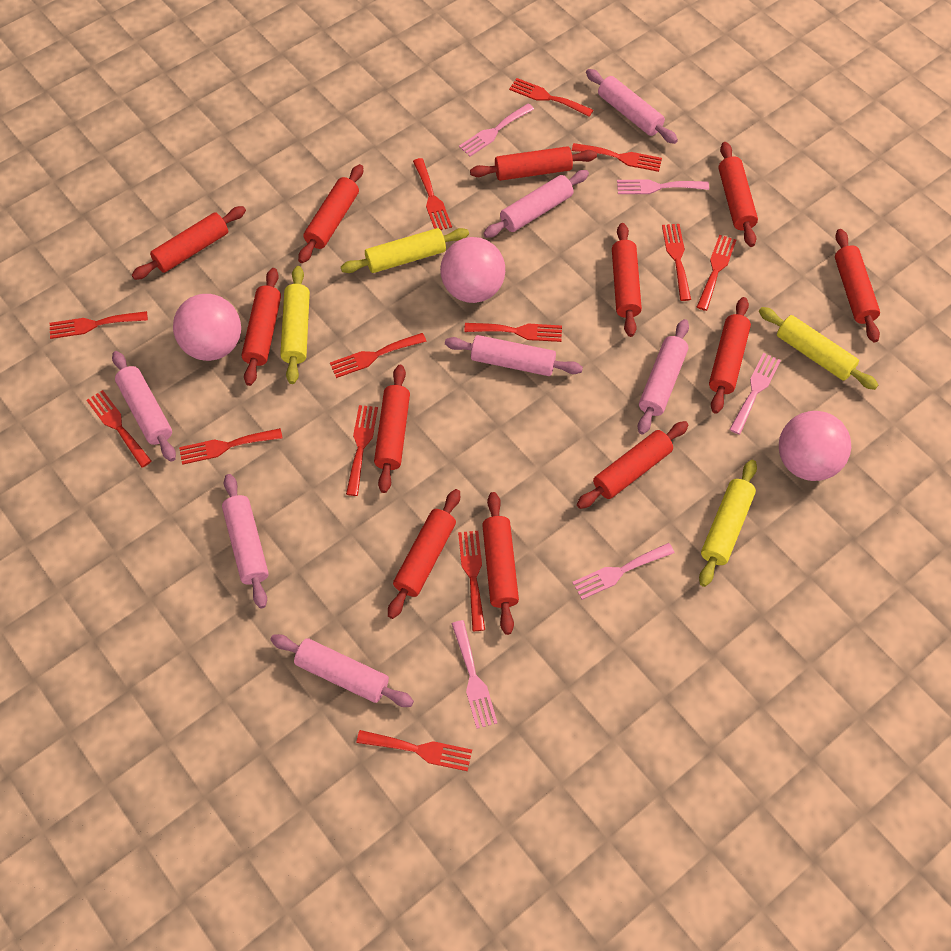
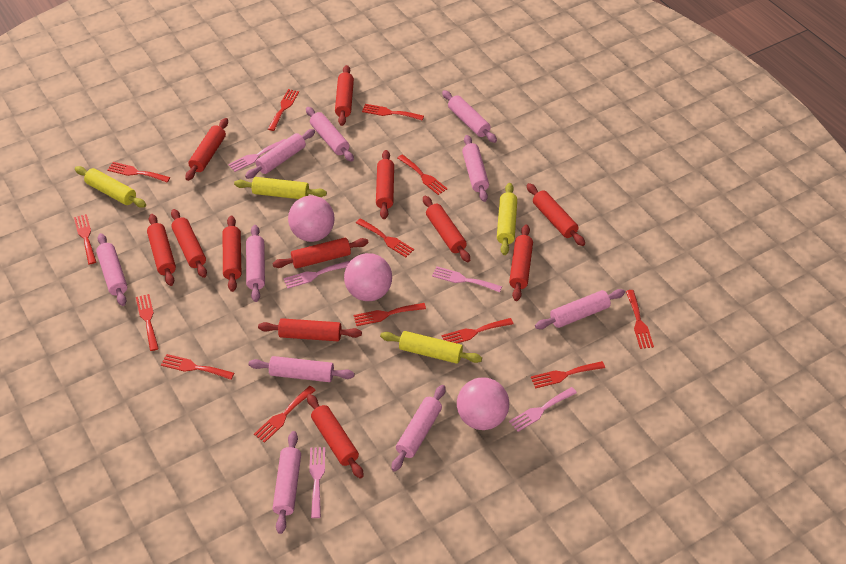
pink rolling pin: 7 -> 10

